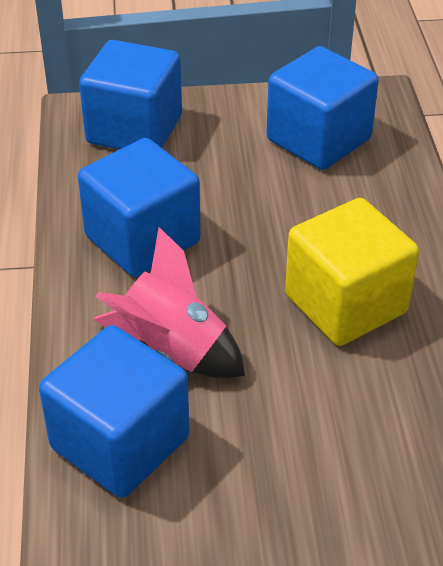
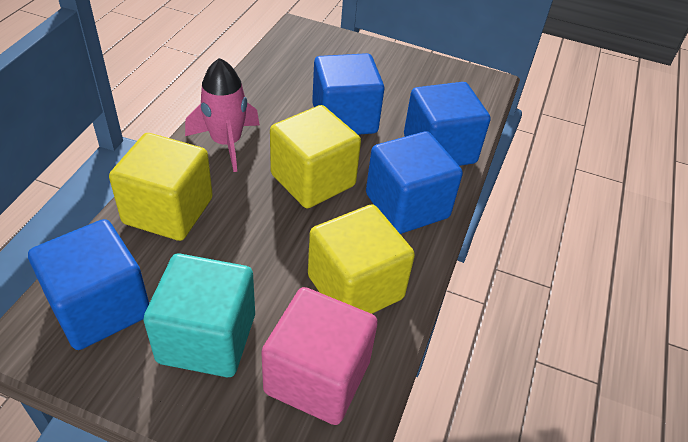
pink cube: 0 -> 1
turquoise cube: 0 -> 1
yellow cube: 1 -> 3

